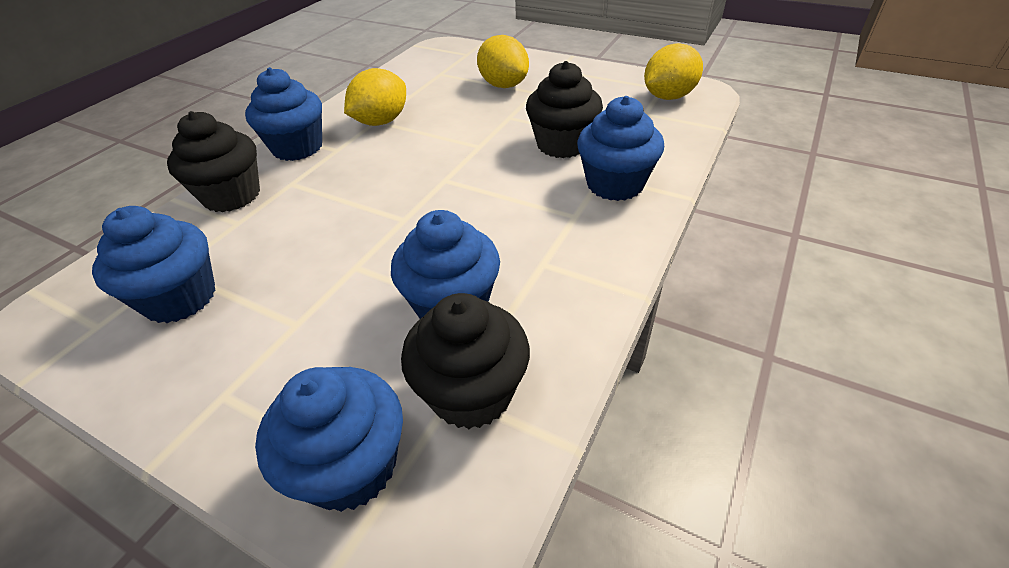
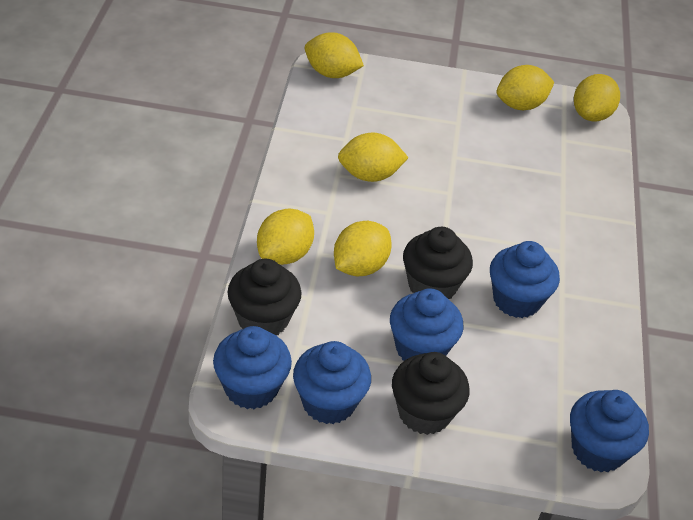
yellow lemon: 3 -> 6

